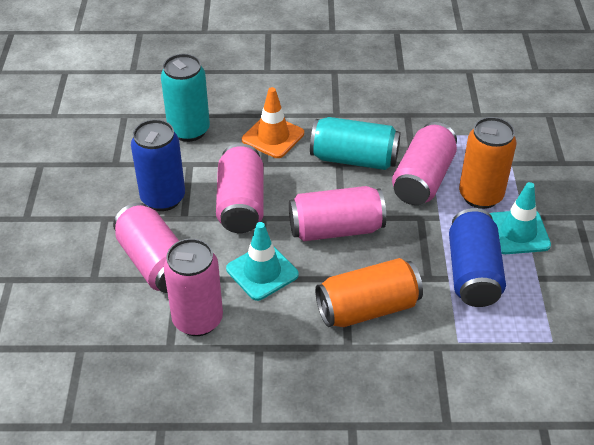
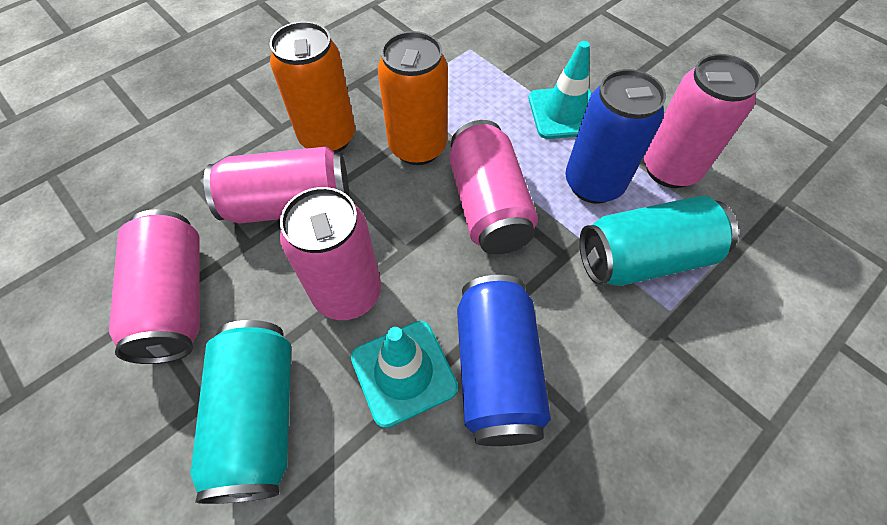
orange traffic cone: 1 -> 0

